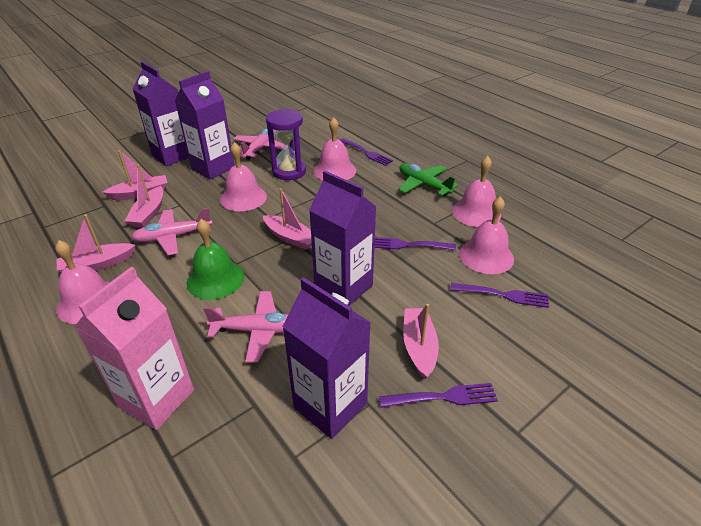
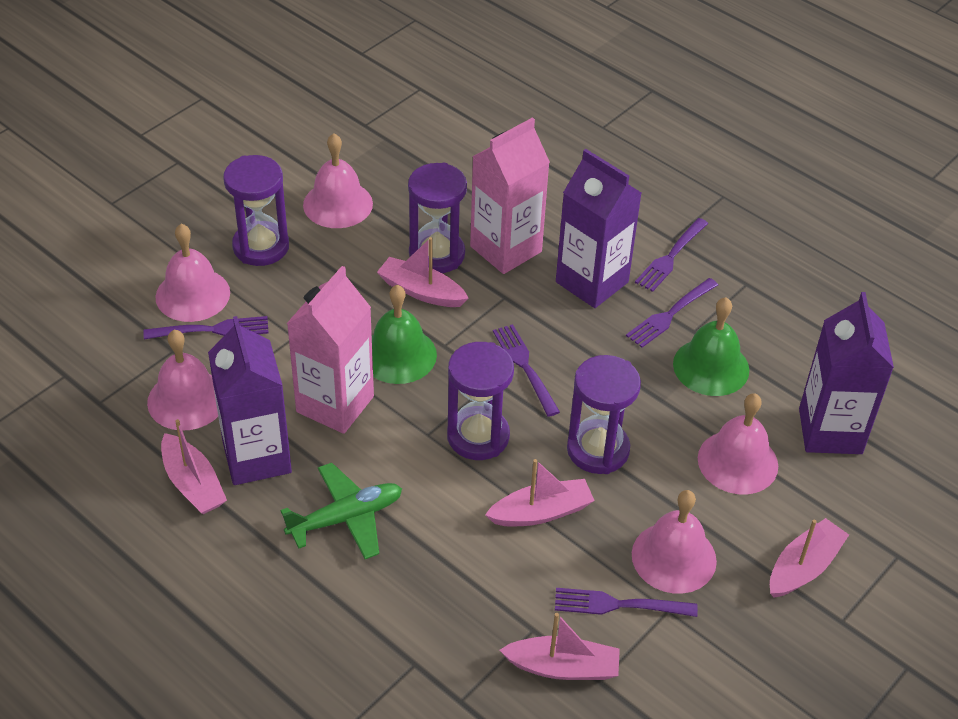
green bell: 1 -> 2
pink carton: 1 -> 2
pink plane: 3 -> 0
purple carton: 4 -> 3
purple fork: 4 -> 5
purple hourglass: 1 -> 4

